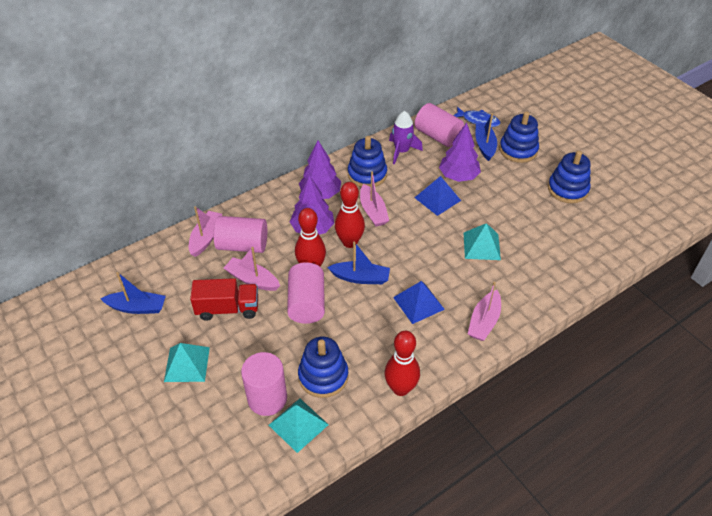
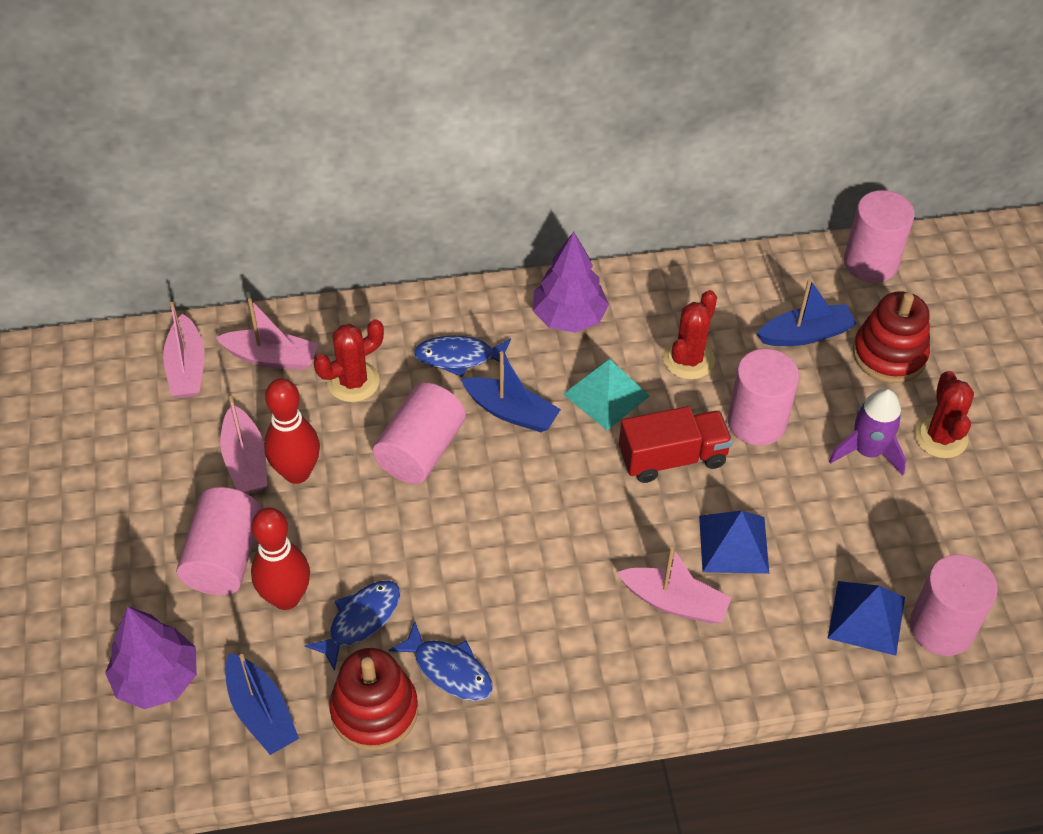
blue fish: 1 -> 3
blue stacking toy: 4 -> 0
pink cylinder: 4 -> 5
purple tree: 3 -> 2
red bowling pin: 3 -> 2
red cactus: 0 -> 3
red stacking toy: 0 -> 2
turquoise pyramid: 3 -> 1

